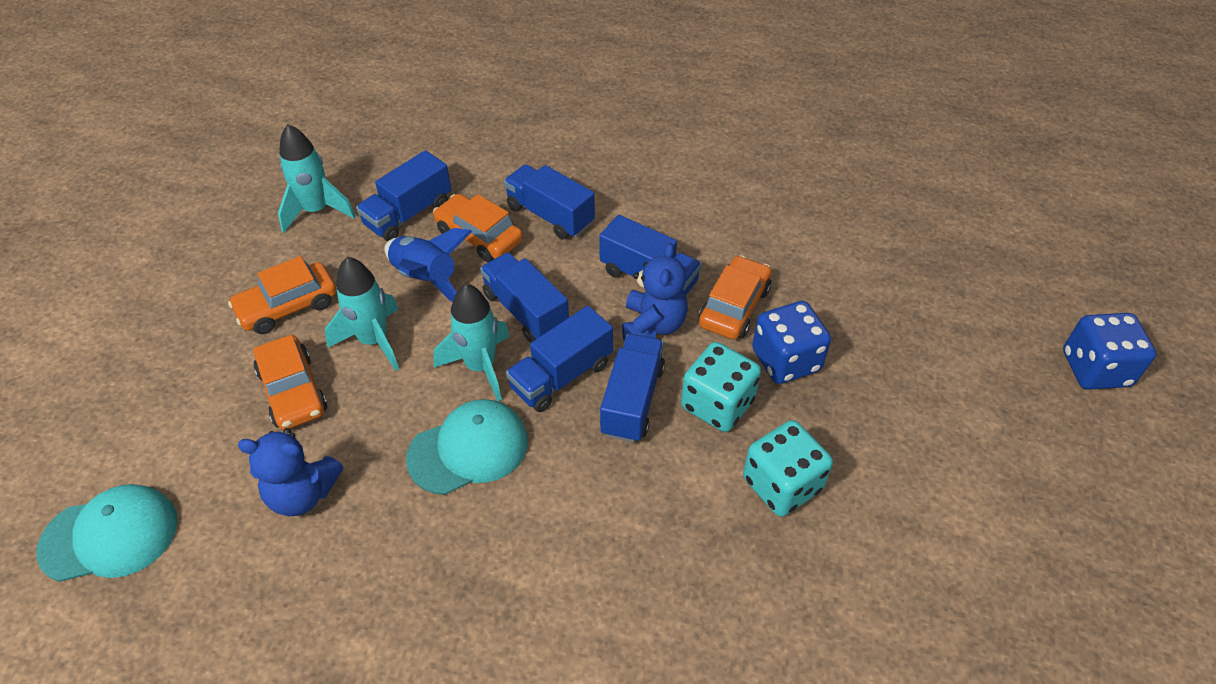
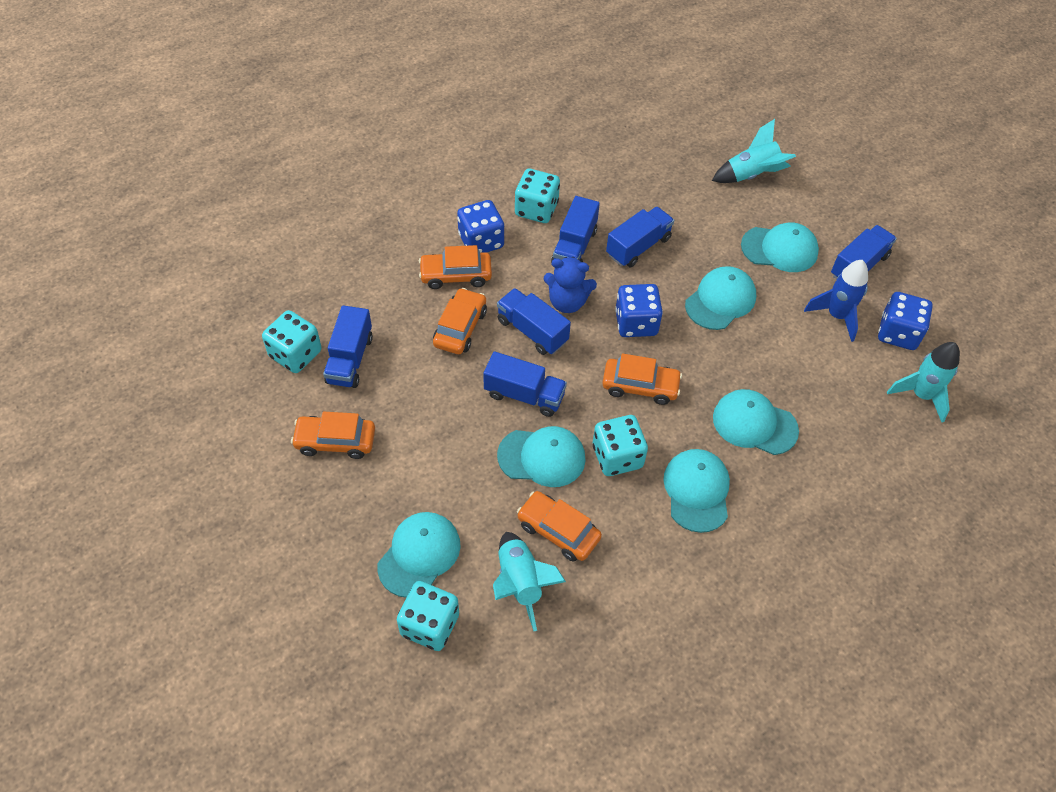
blue dice: 2 -> 3
blue teddy bear: 2 -> 1
orange car: 4 -> 5
turquoise cap: 2 -> 6
turquoise dice: 2 -> 4

